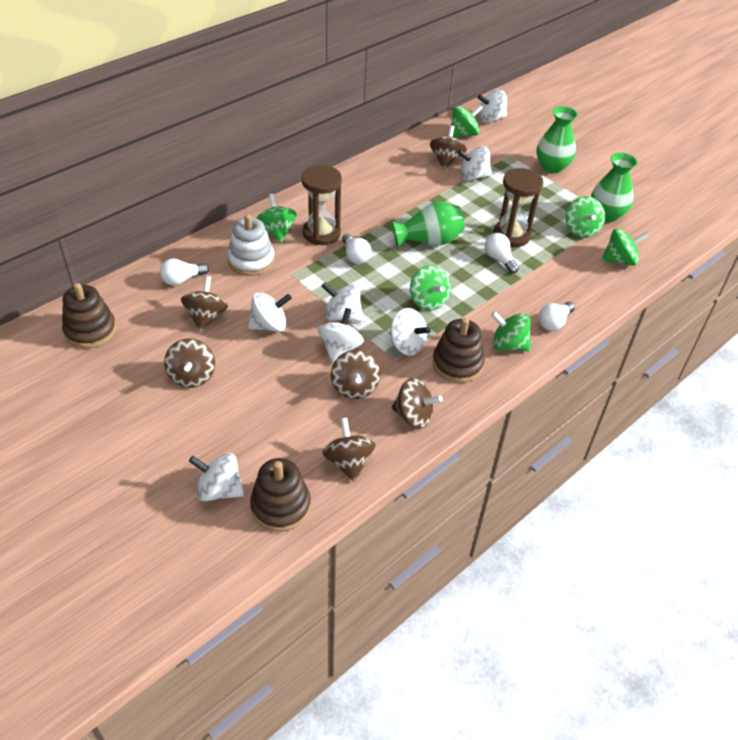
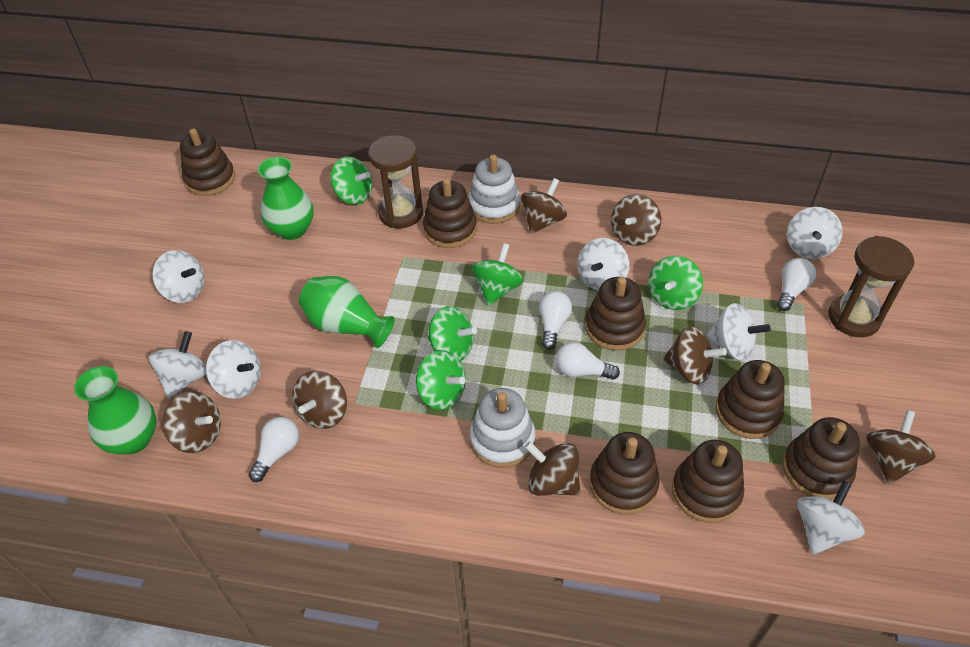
brown spinning top: 6 -> 7
brown stacking toy: 3 -> 7
green spinning top: 6 -> 5
white stacking toy: 1 -> 2

